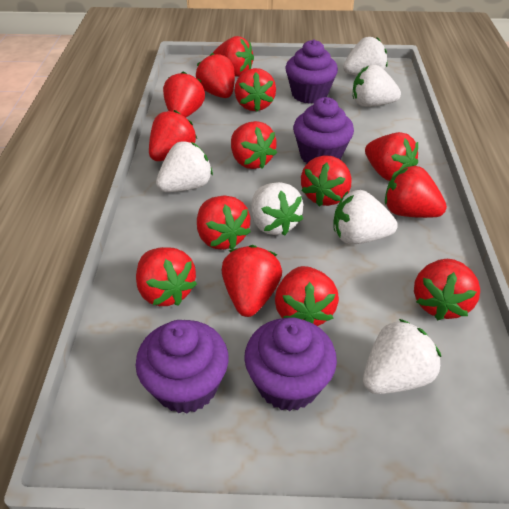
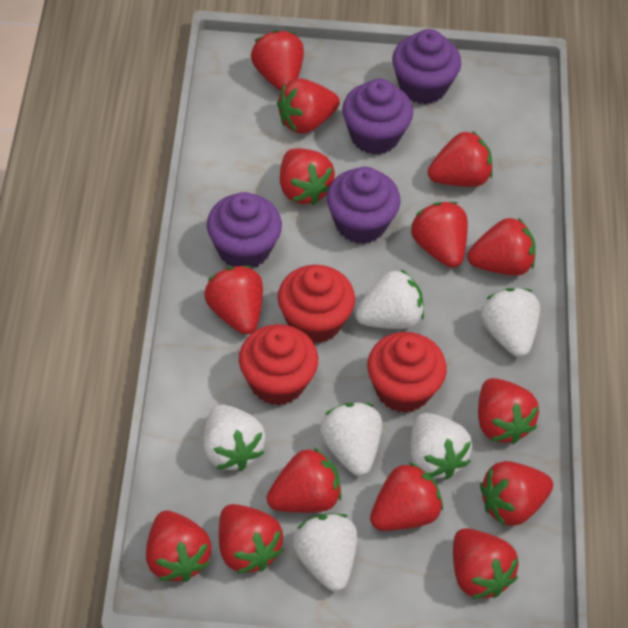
red cupcake: 0 -> 3

